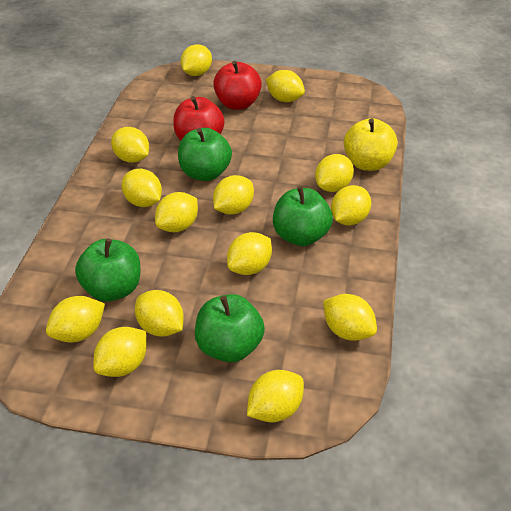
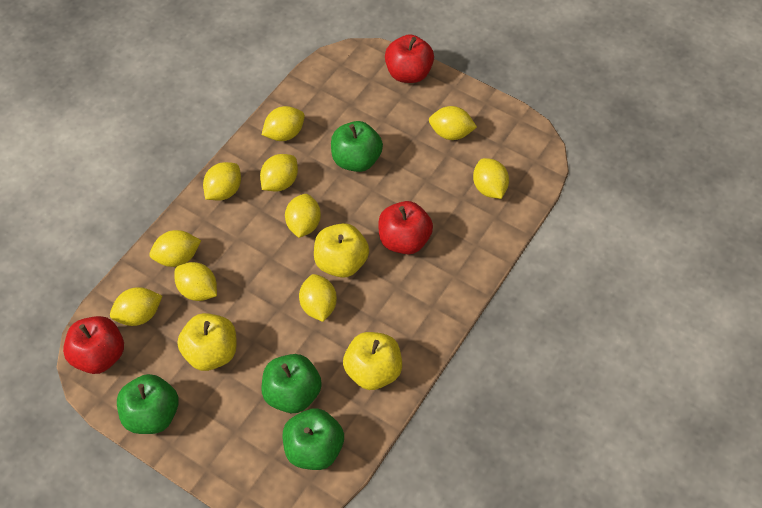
red apple: 2 -> 3
yellow apple: 1 -> 3
yellow lemon: 14 -> 10

